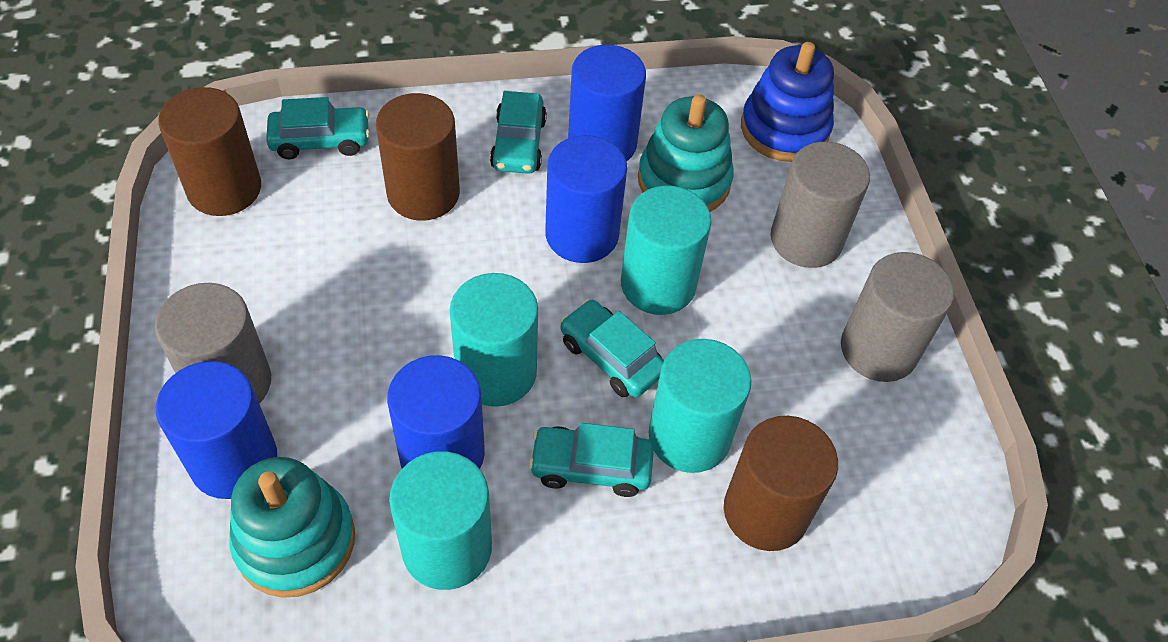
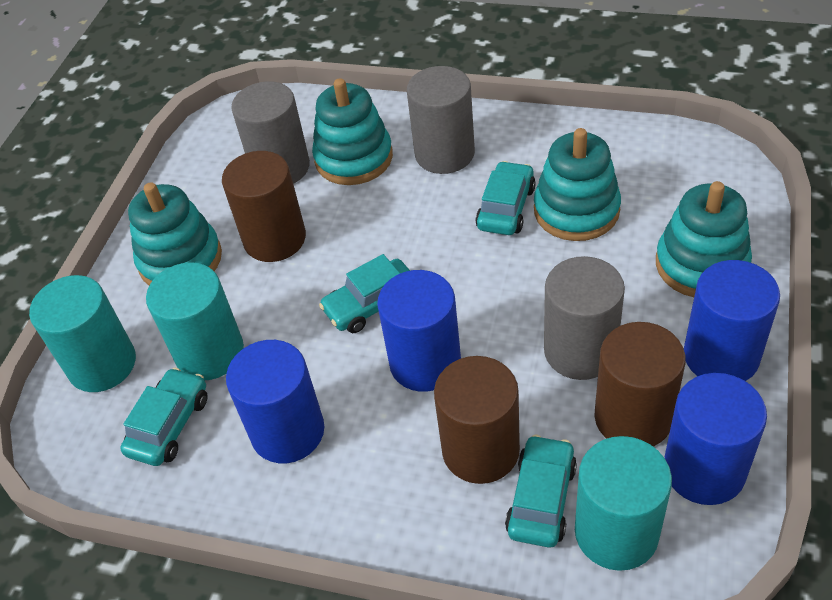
blue stacking toy: 1 -> 0
turquoise cylinder: 4 -> 3
turquoise stacking toy: 2 -> 4

